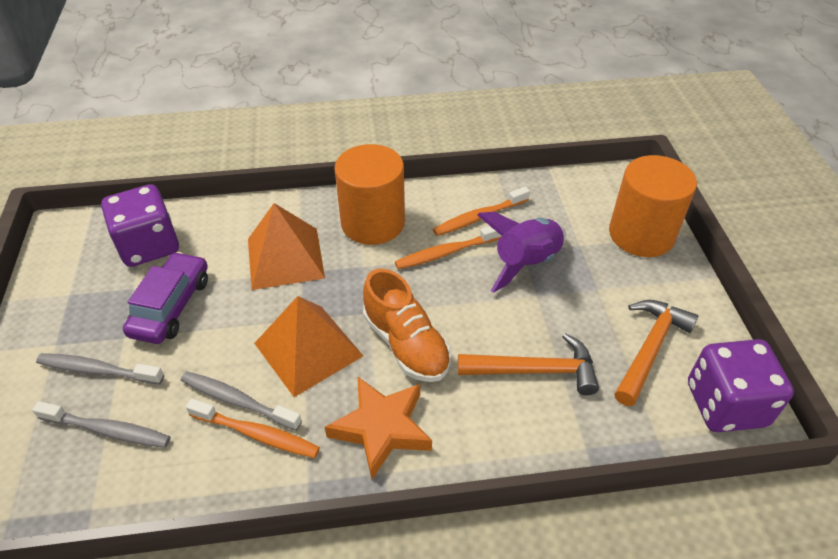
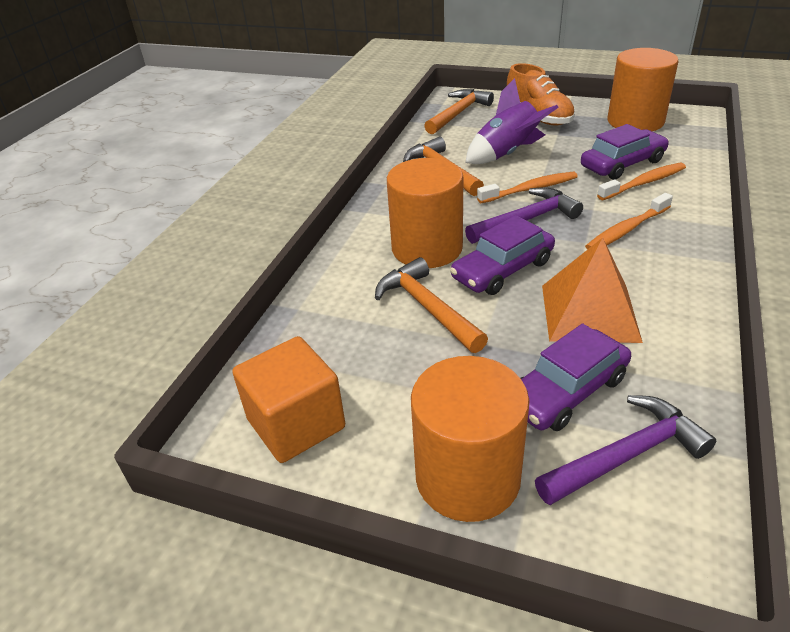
grey toothbrush: 3 -> 0
orange cube: 0 -> 1
orange cylinder: 2 -> 3
orange hammer: 2 -> 3
orange pyramid: 2 -> 1
orange star: 1 -> 0
purple car: 1 -> 3
purple dice: 2 -> 0
purple hammer: 0 -> 2

